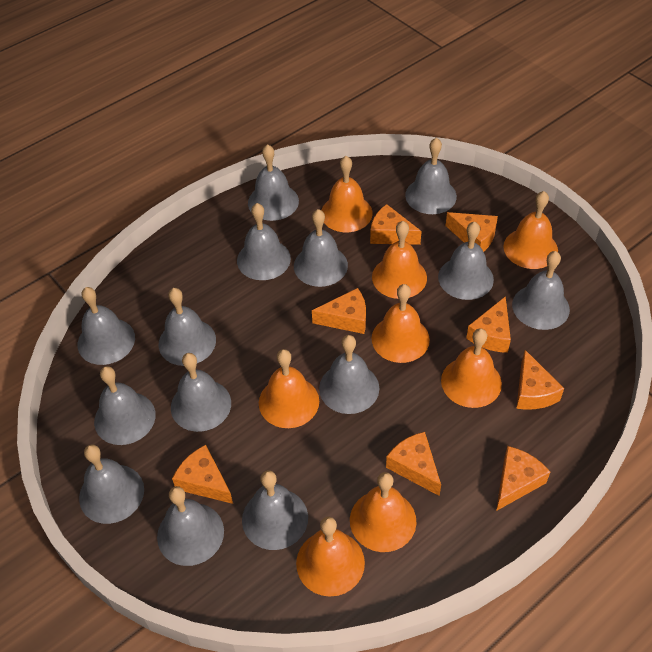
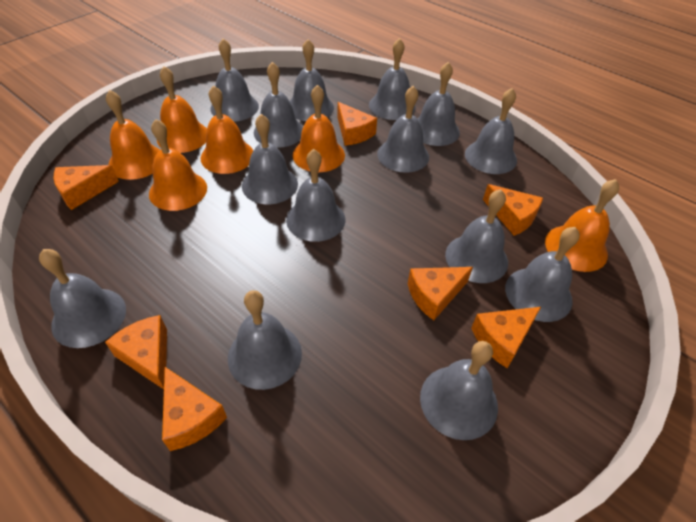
orange bell: 8 -> 6
orange cheese: 8 -> 7

